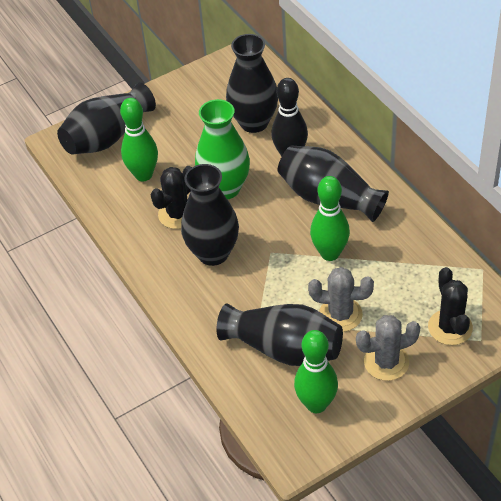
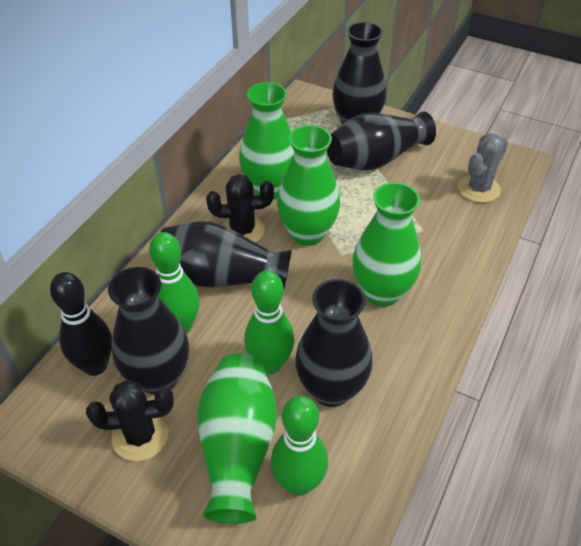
green vase: 1 -> 4
grey cactus: 2 -> 1

